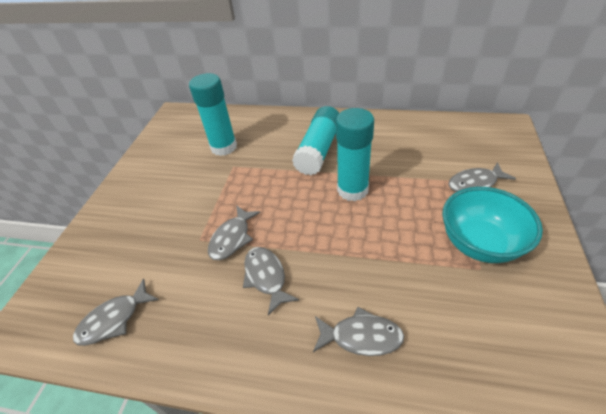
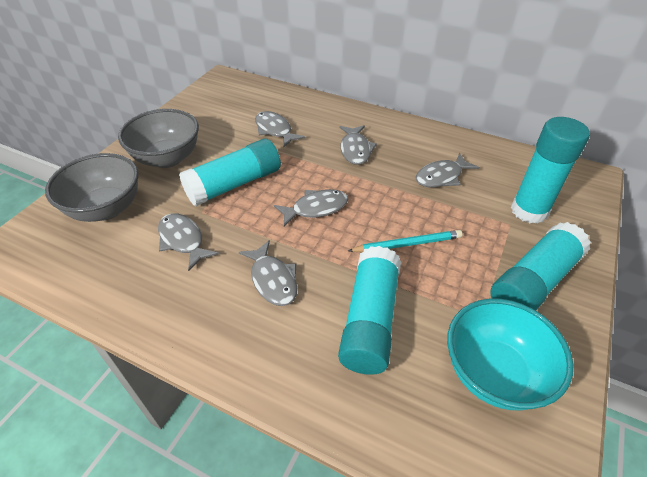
grey bowl: 0 -> 2
grey fish: 5 -> 6
turquoise glue stick: 3 -> 4
turquoise pencil: 0 -> 1

